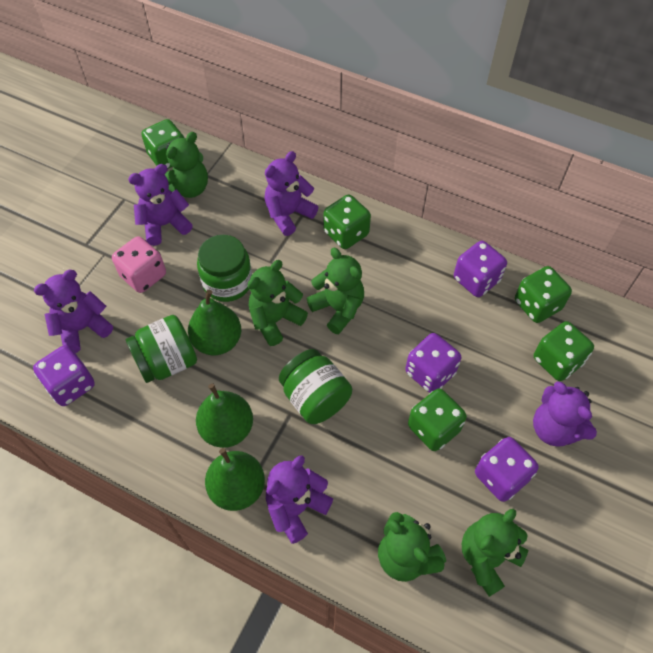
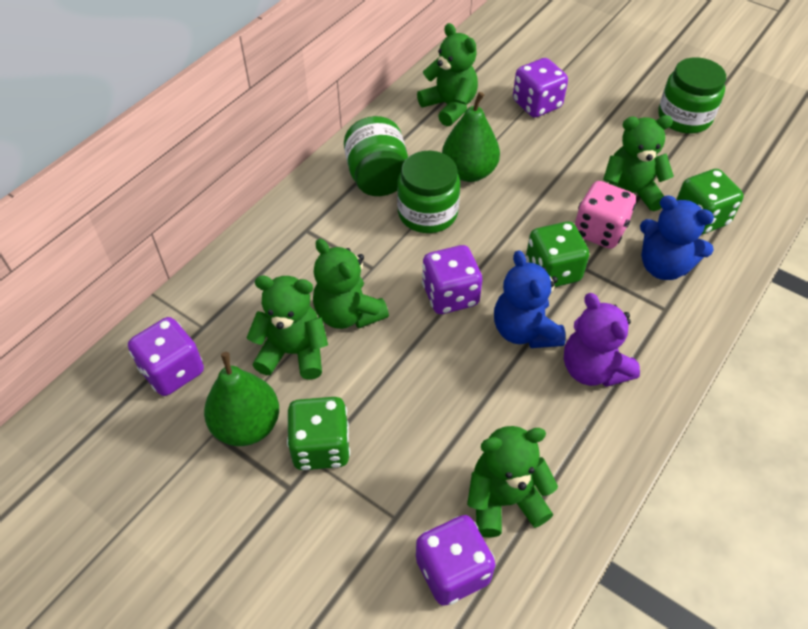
blue teddy bear: 0 -> 2
green dice: 5 -> 3
green pear: 3 -> 2
purple teddy bear: 5 -> 1

